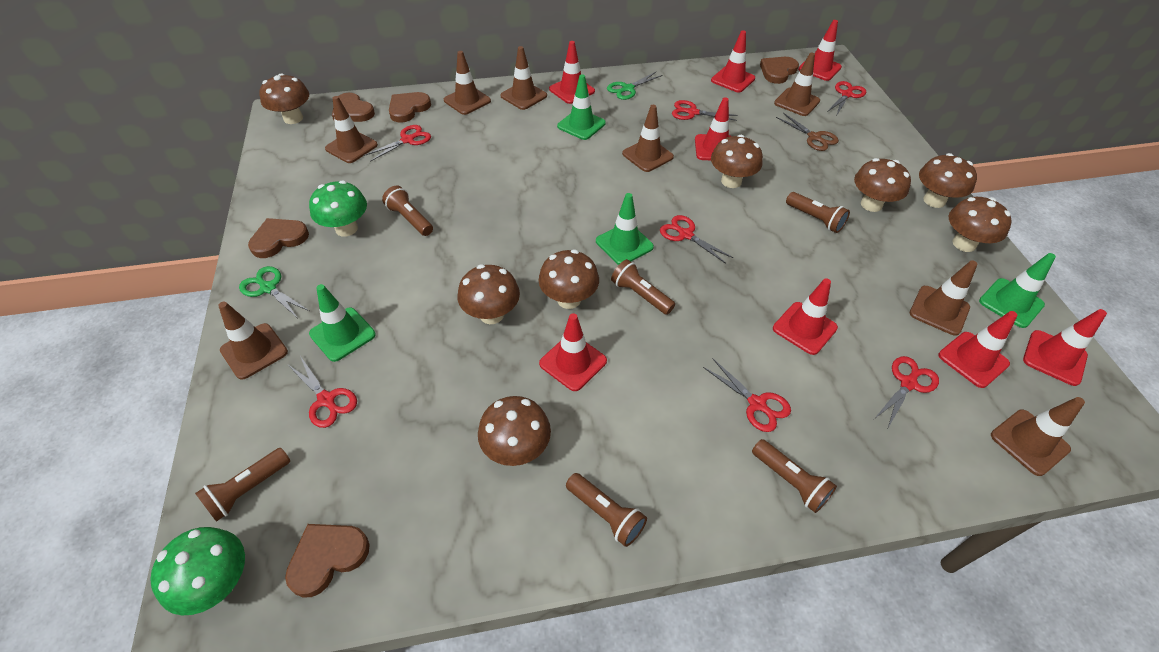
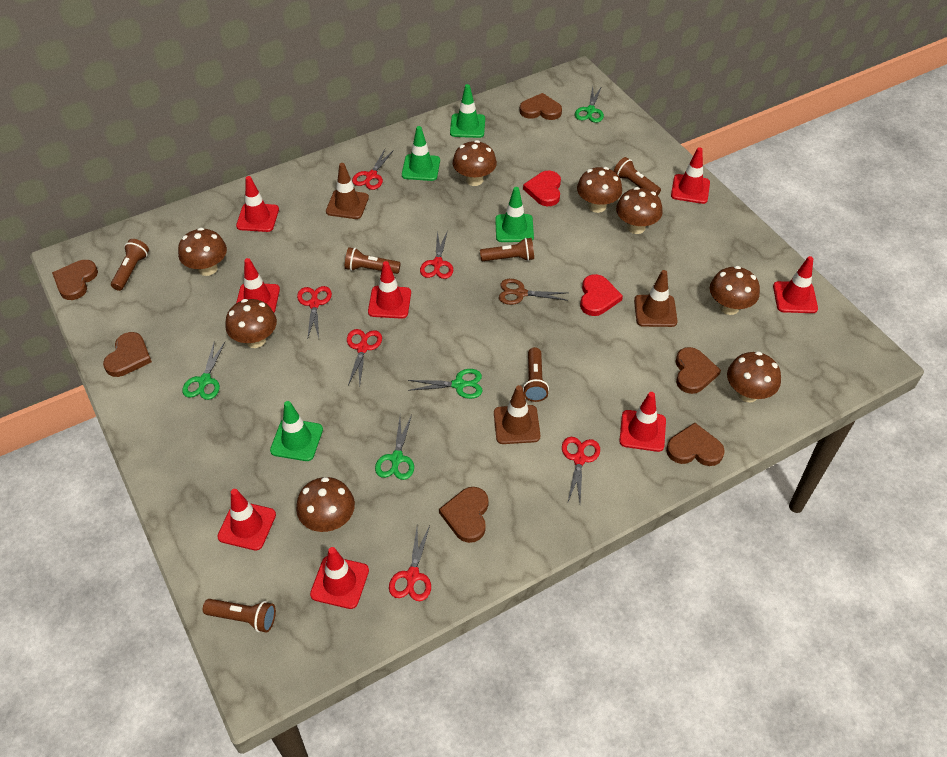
brown heart: 5 -> 6
brown traffic cone: 8 -> 3
green mushroom: 2 -> 0
green scissors: 2 -> 4
red heart: 0 -> 2
red scissors: 7 -> 6

